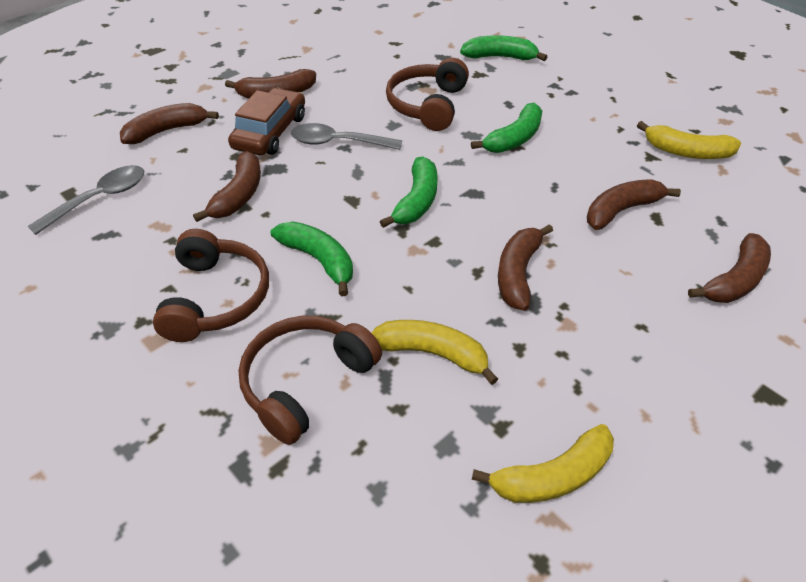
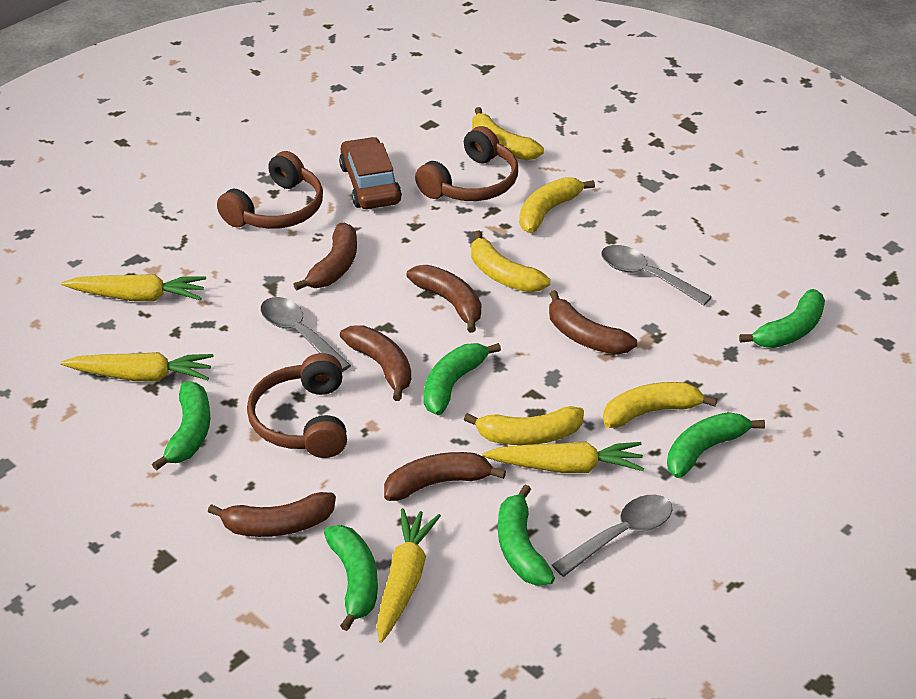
green banana: 4 -> 6
grey spoon: 2 -> 3
yellow banana: 3 -> 5
yellow carrot: 0 -> 4

